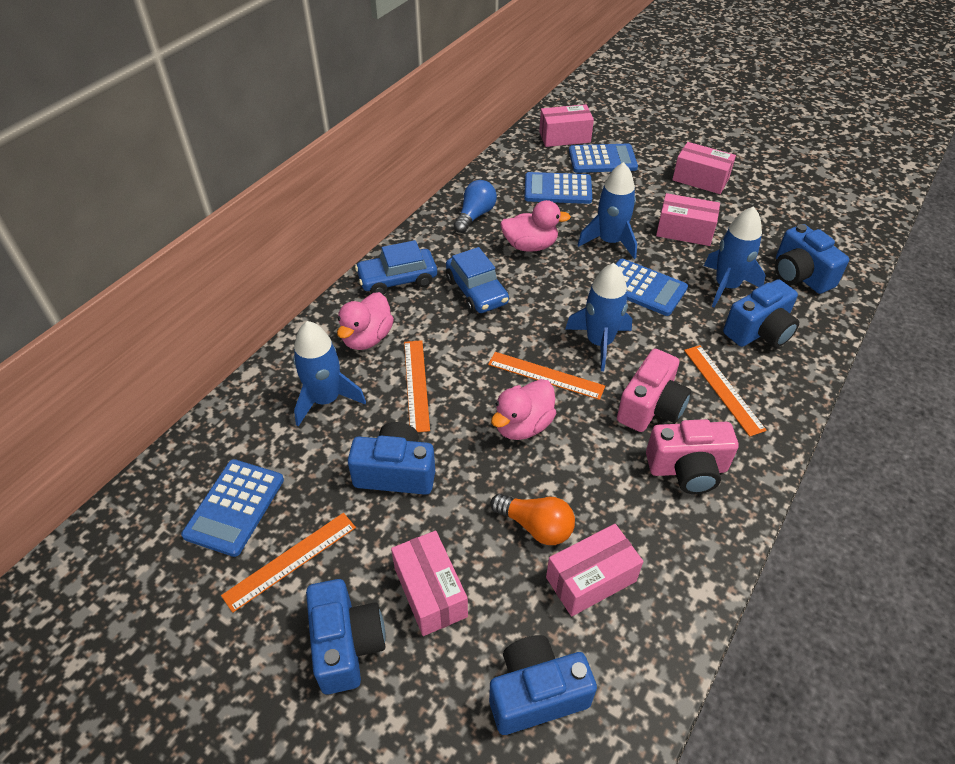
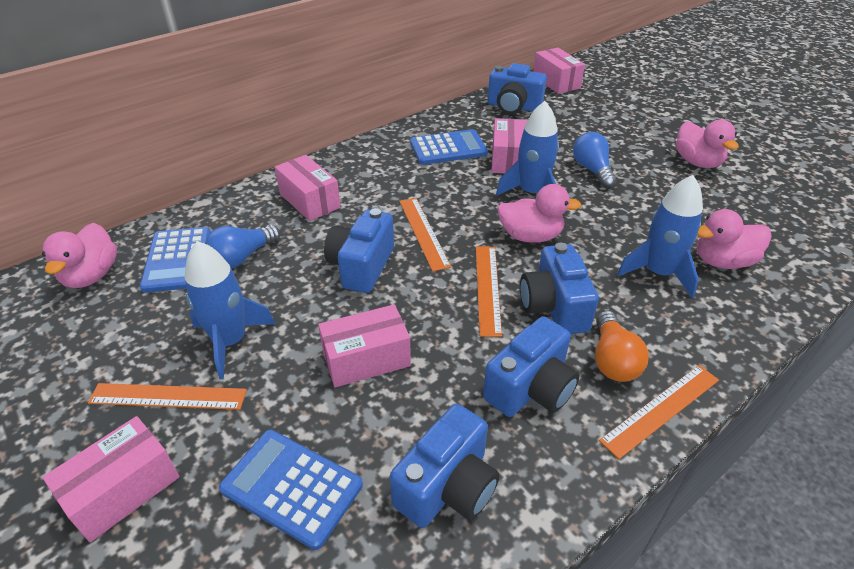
blue calculator: 4 -> 3
blue car: 2 -> 0
blue light bulb: 1 -> 2
blue rocket: 4 -> 3
pink camera: 2 -> 0
pink duck: 3 -> 4

